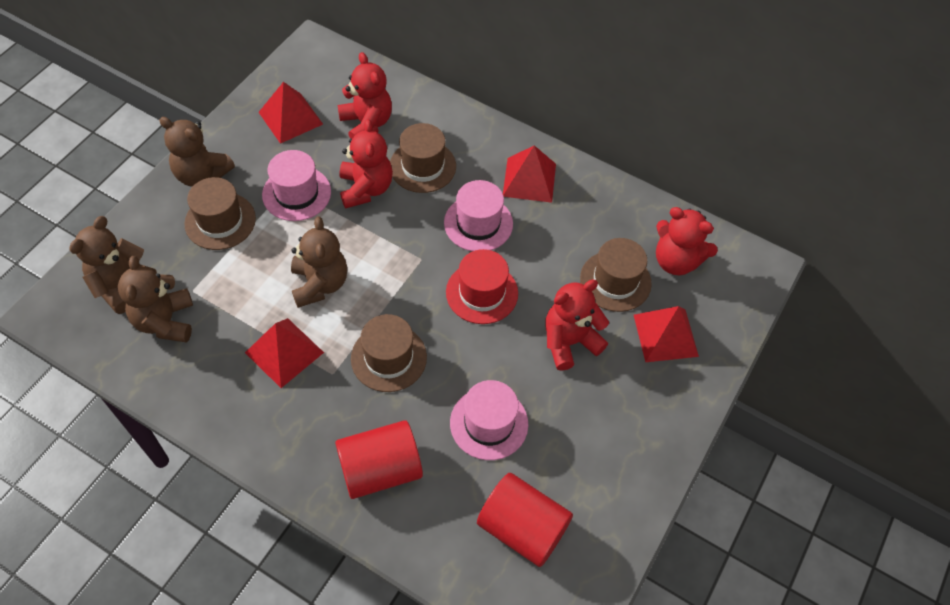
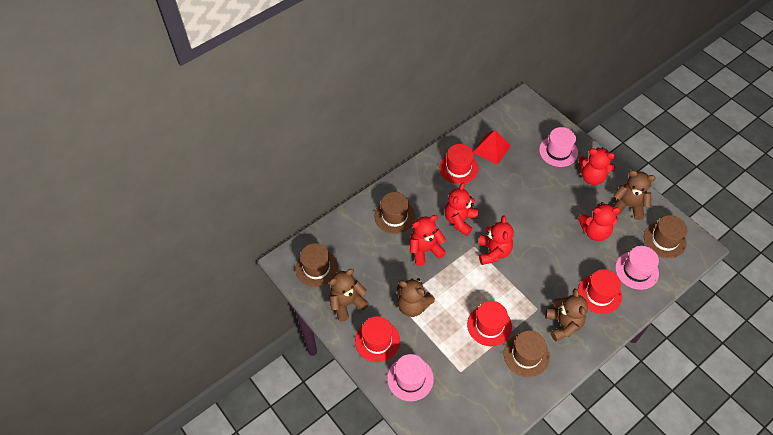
red cylinder: 2 -> 0
red hat: 1 -> 4
red pyramid: 4 -> 1
red teddy bear: 4 -> 5

